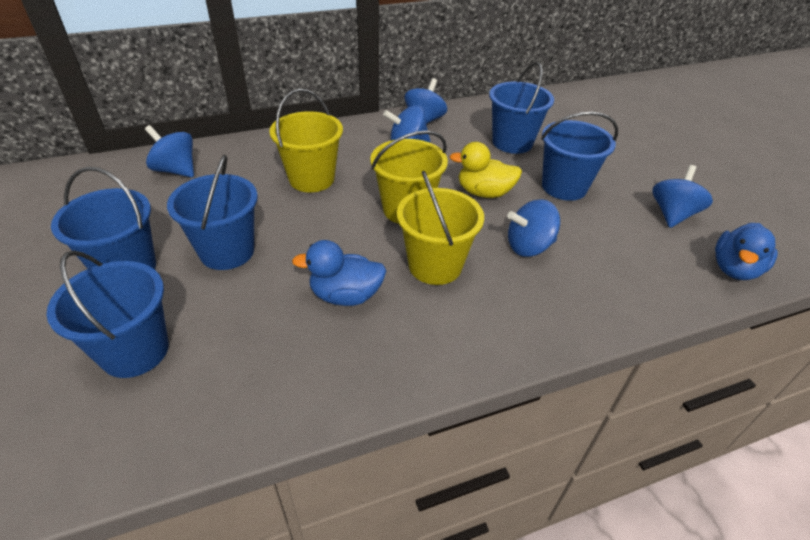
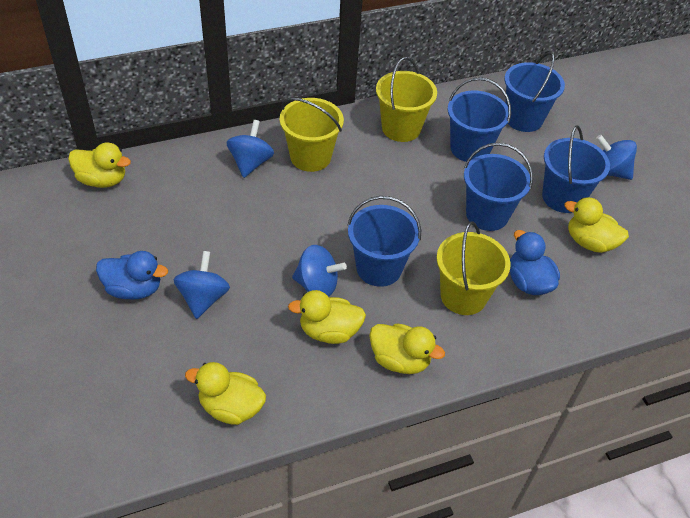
blue spinning top: 5 -> 4
yellow duck: 1 -> 5

